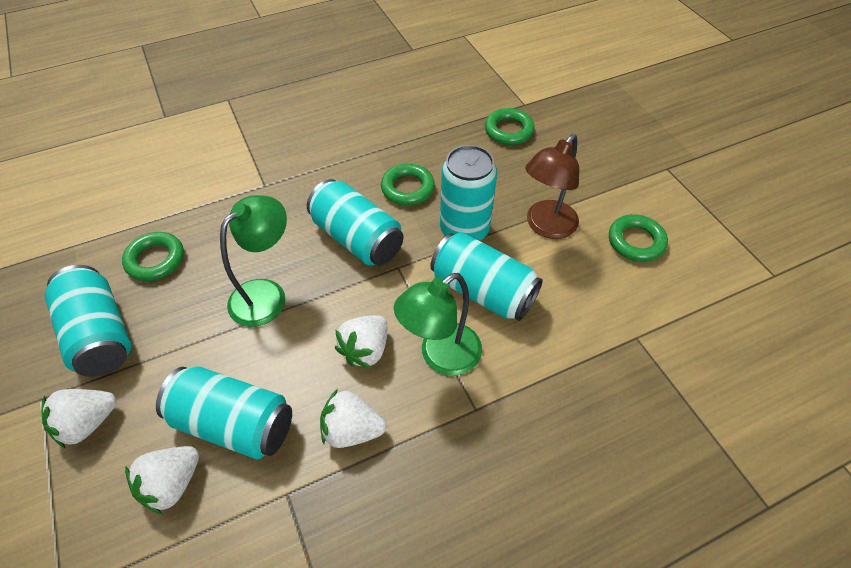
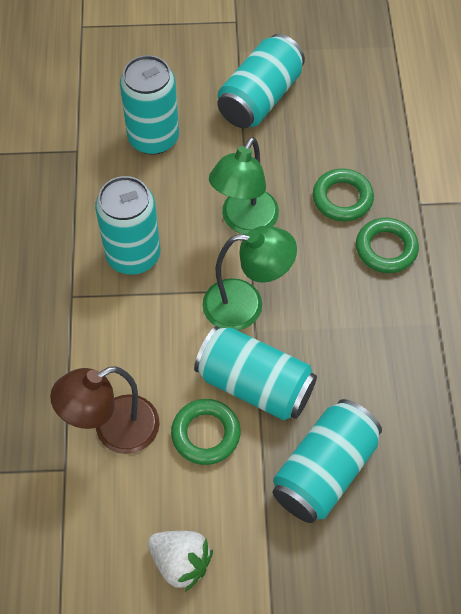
green ring: 4 -> 3
white strawberry: 4 -> 1

